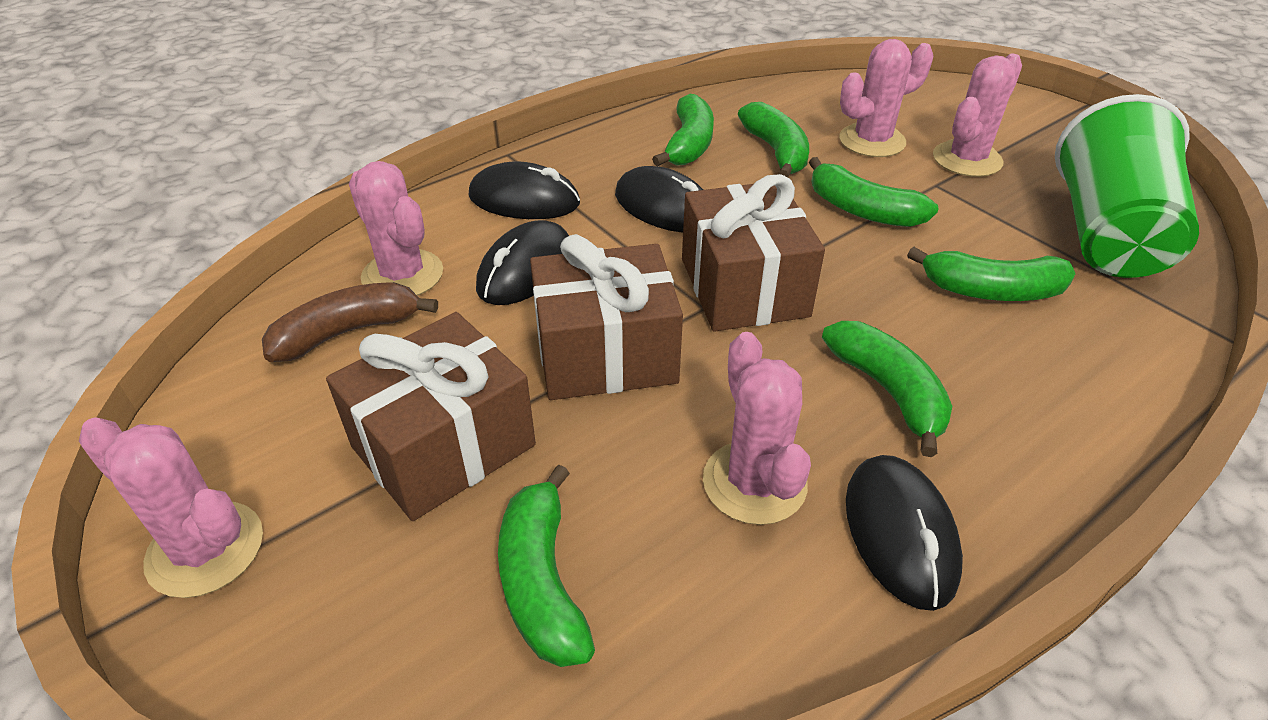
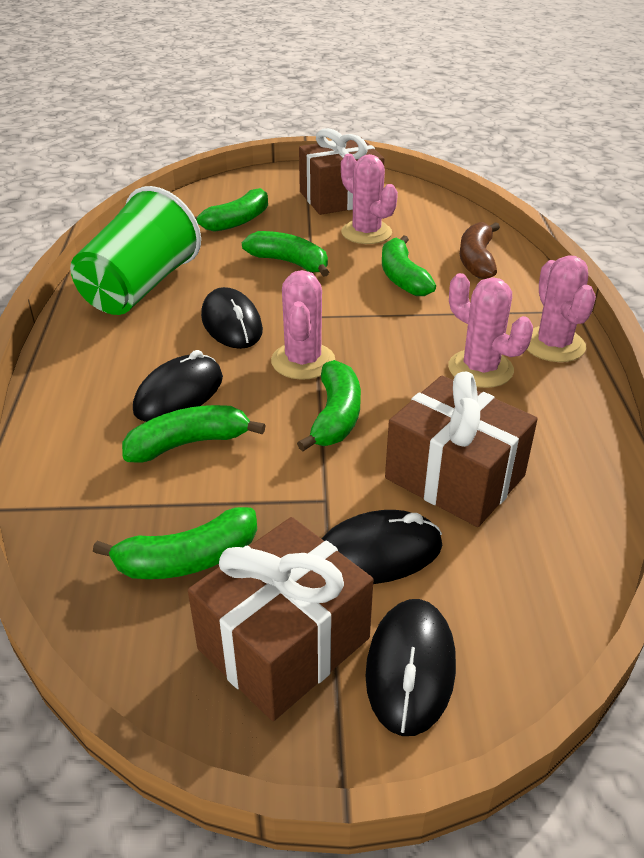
pink cactus: 5 -> 4

